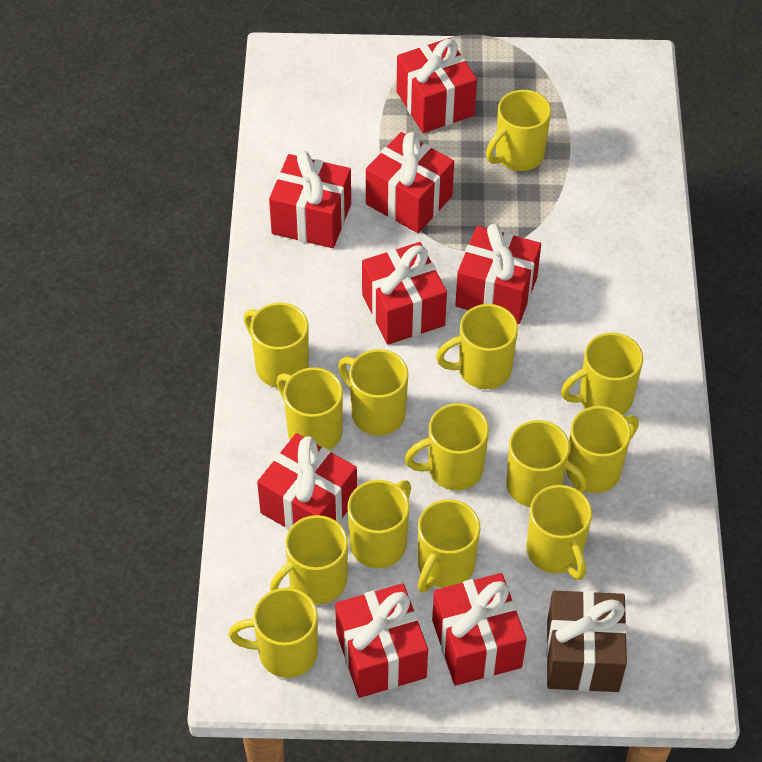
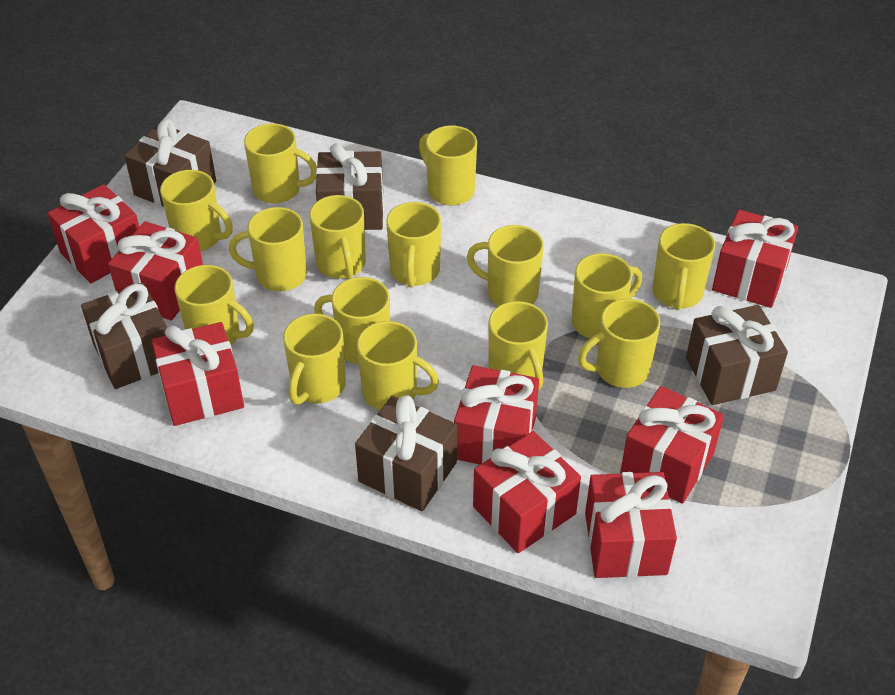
brown gift: 1 -> 5
yellow mug: 14 -> 15

